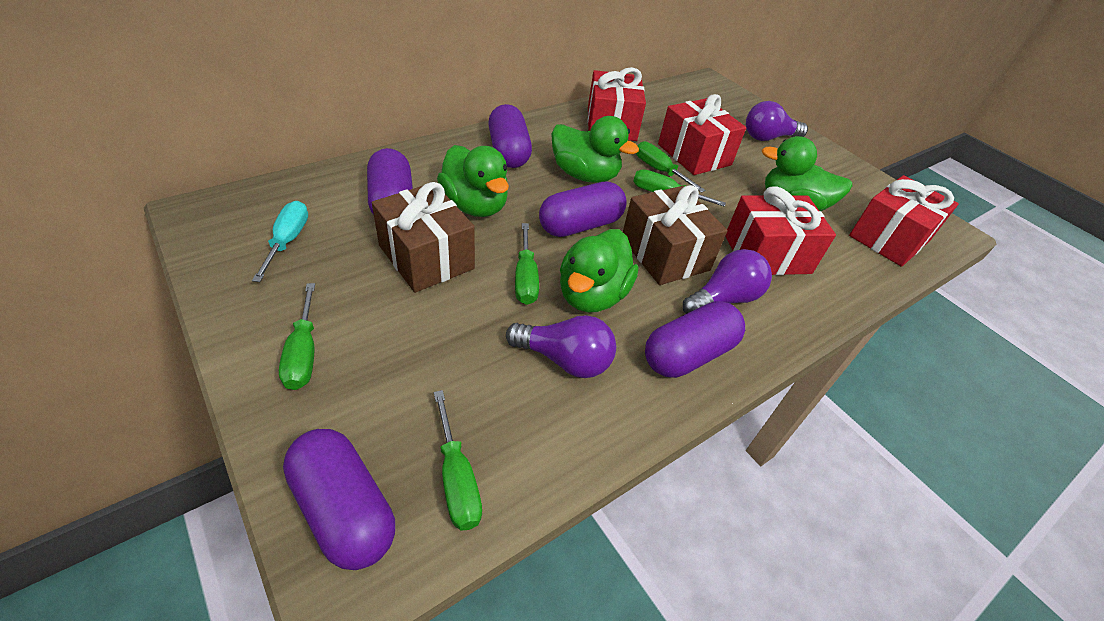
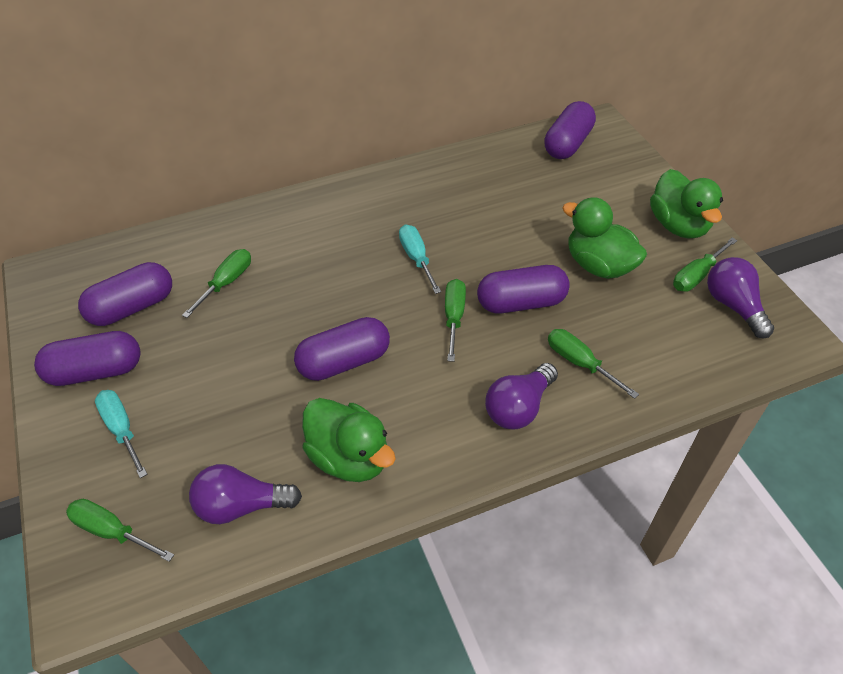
brown gift: 2 -> 0
green duck: 4 -> 3
red gift: 4 -> 0
turquoise screwdriver: 1 -> 2

